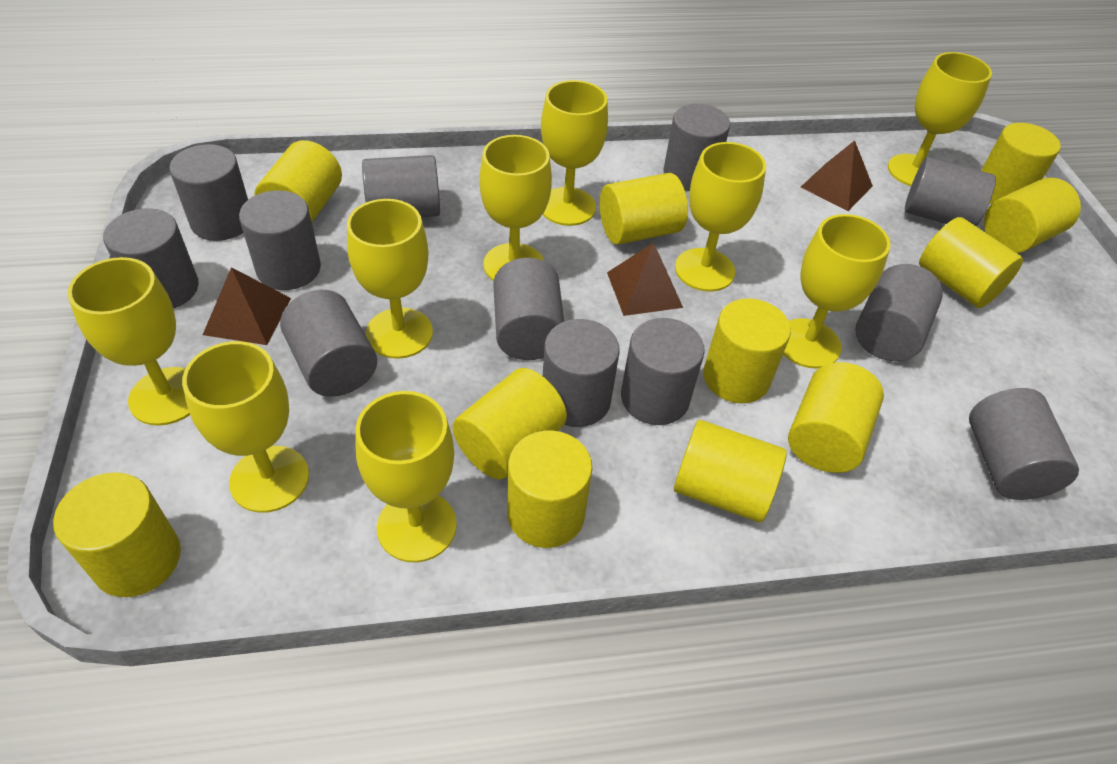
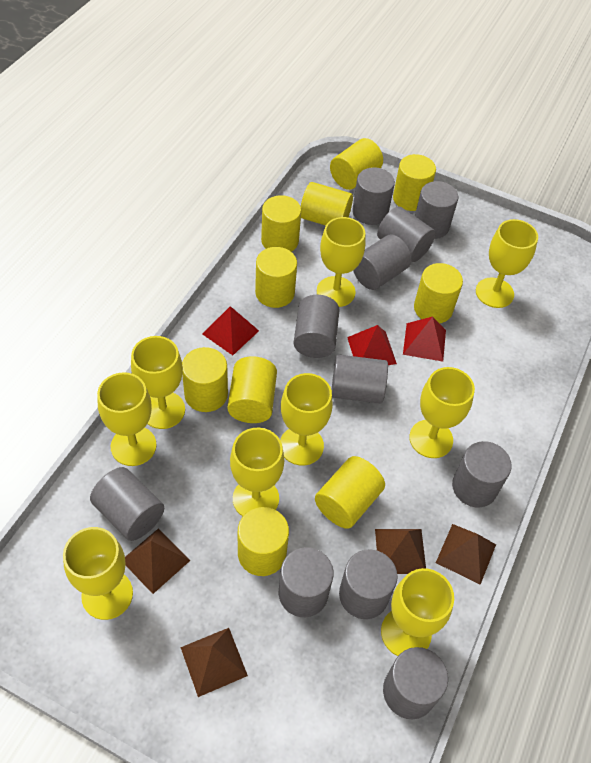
brown pyramid: 3 -> 4
grey cylinder: 12 -> 11
red pyramid: 0 -> 3
yellow cylinder: 11 -> 10

